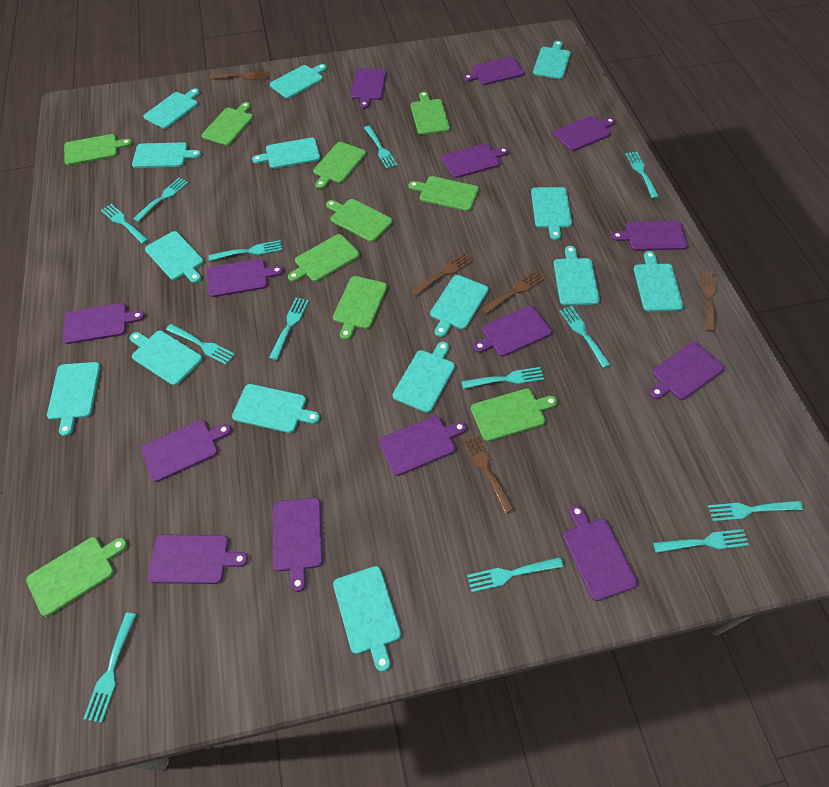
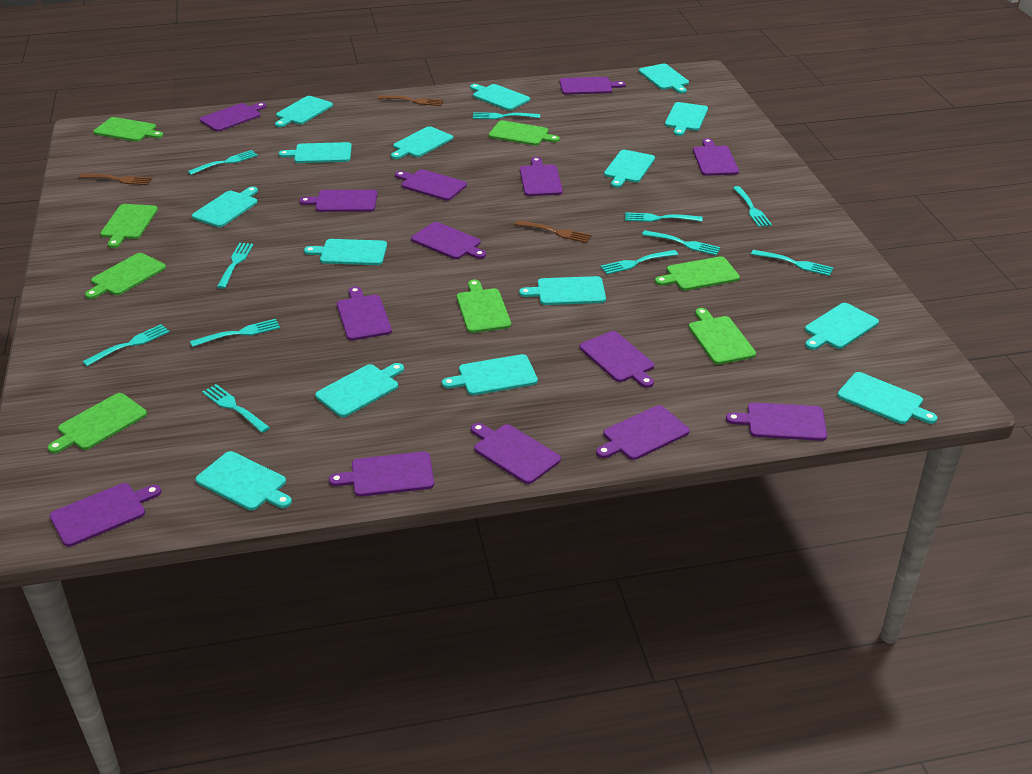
brown fork: 5 -> 3
green cutting board: 10 -> 8
turquoise fork: 13 -> 11

